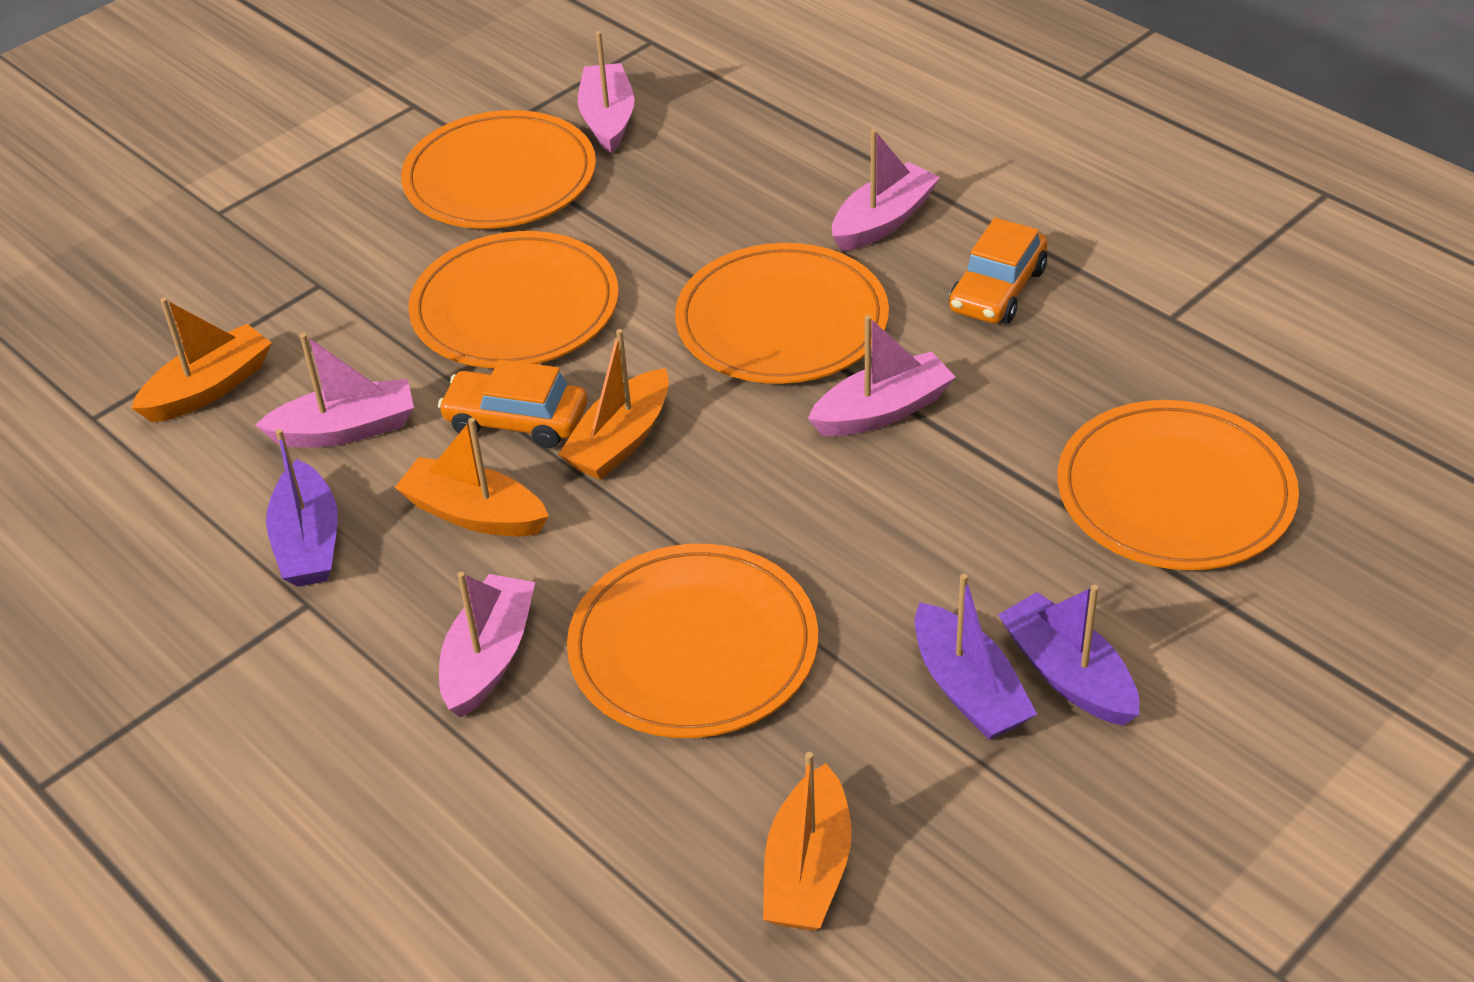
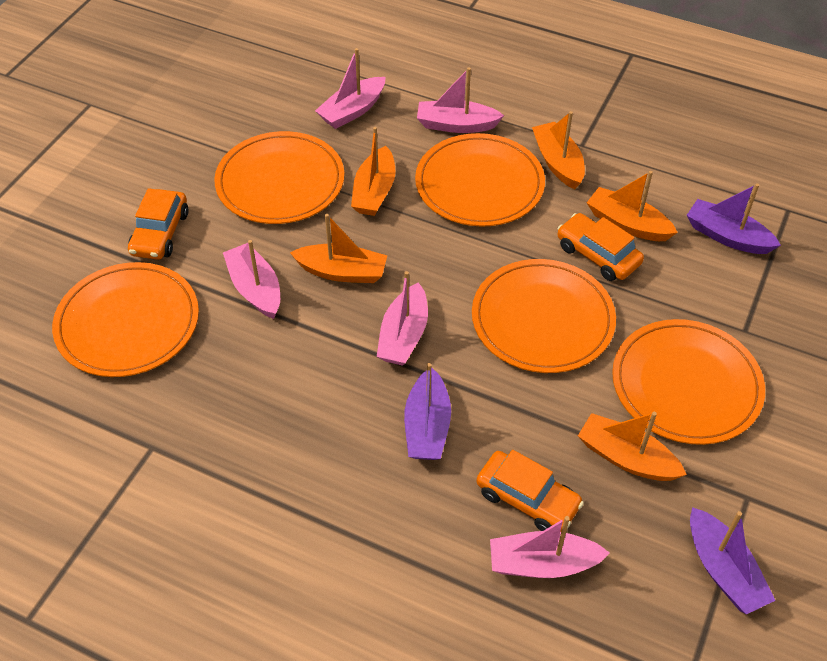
orange boat: 4 -> 5
orange car: 2 -> 3

